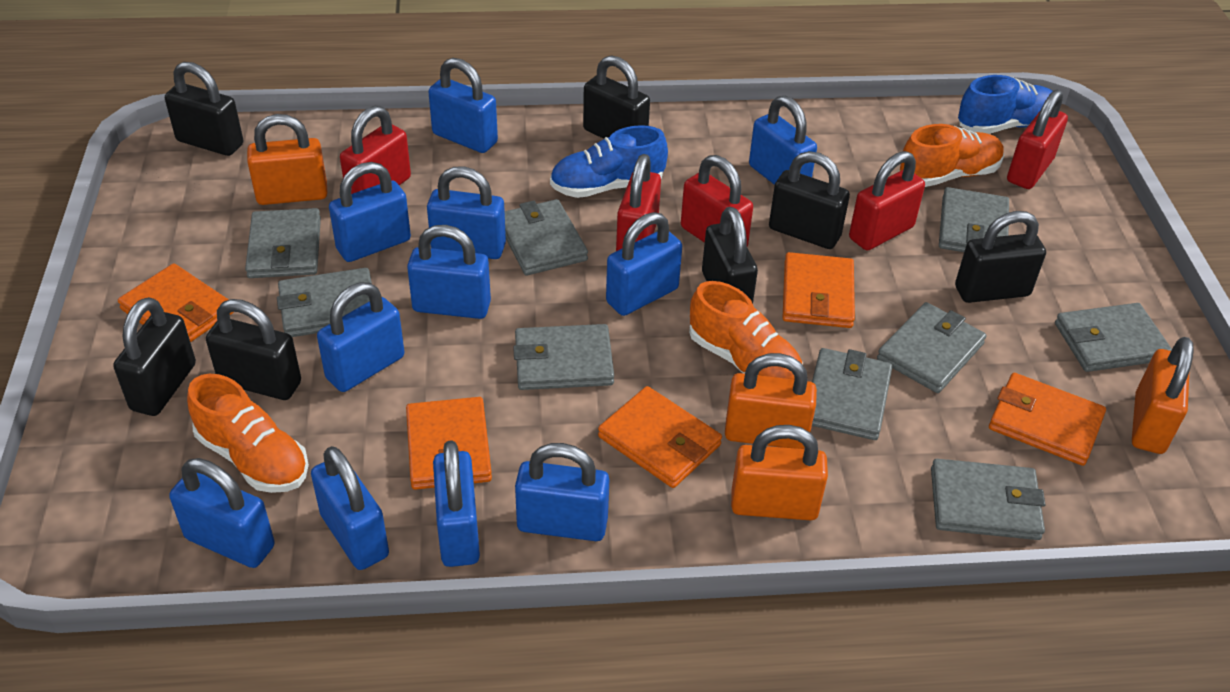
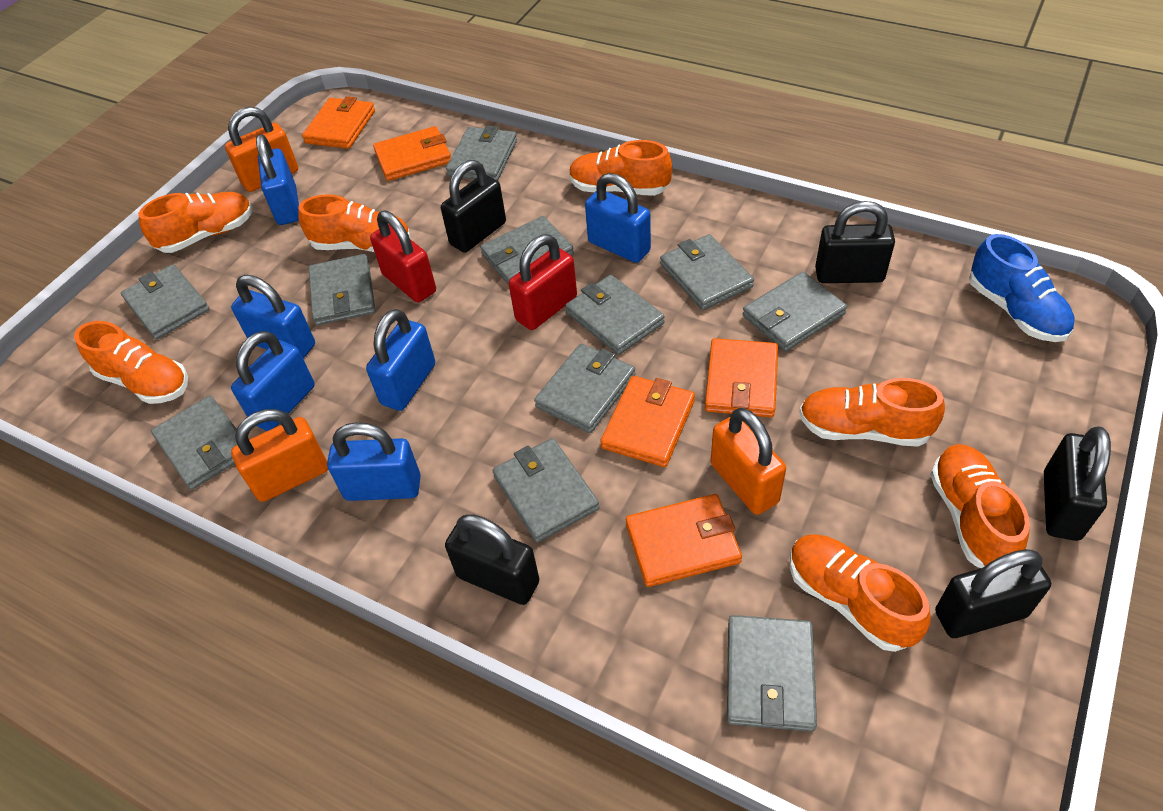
black padlock: 7 -> 5
blue padlock: 11 -> 6
blue shoe: 2 -> 1
grey wallet: 9 -> 11
orange padlock: 4 -> 3
orange shoe: 3 -> 7
red padlock: 5 -> 2

